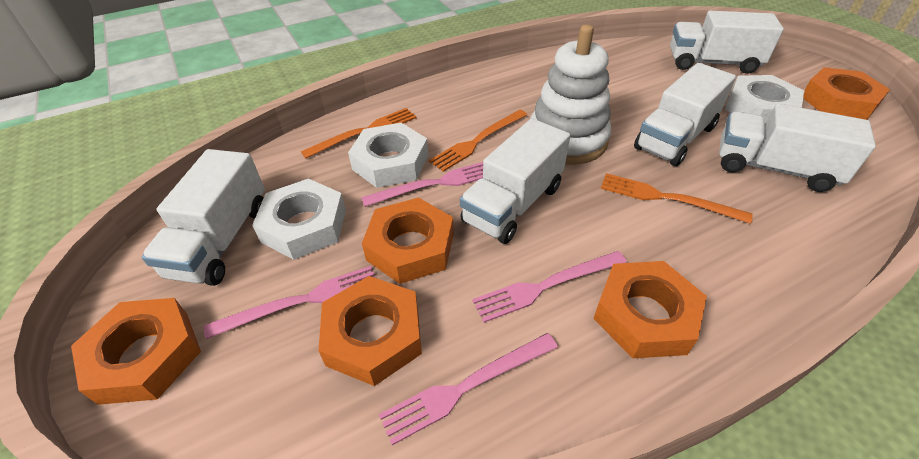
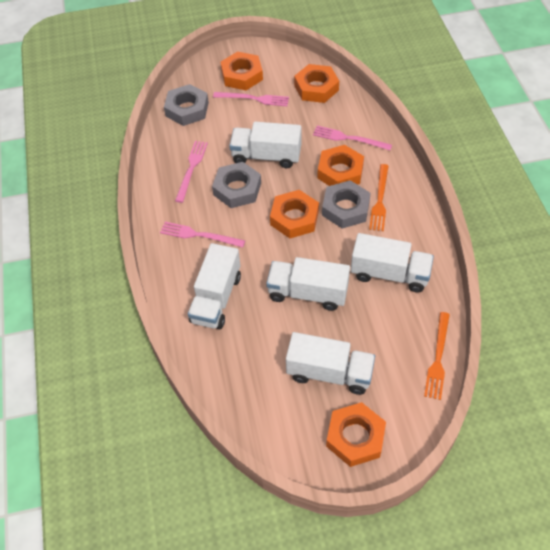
grey nut: 0 -> 3
orange fork: 3 -> 2
white nut: 3 -> 0
white stacking toy: 1 -> 0

